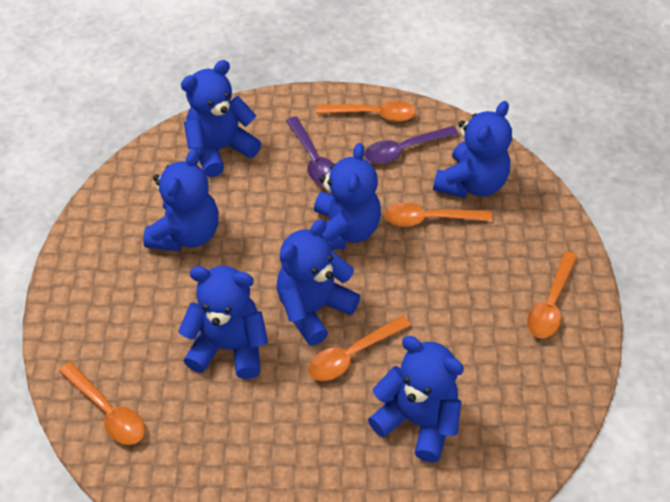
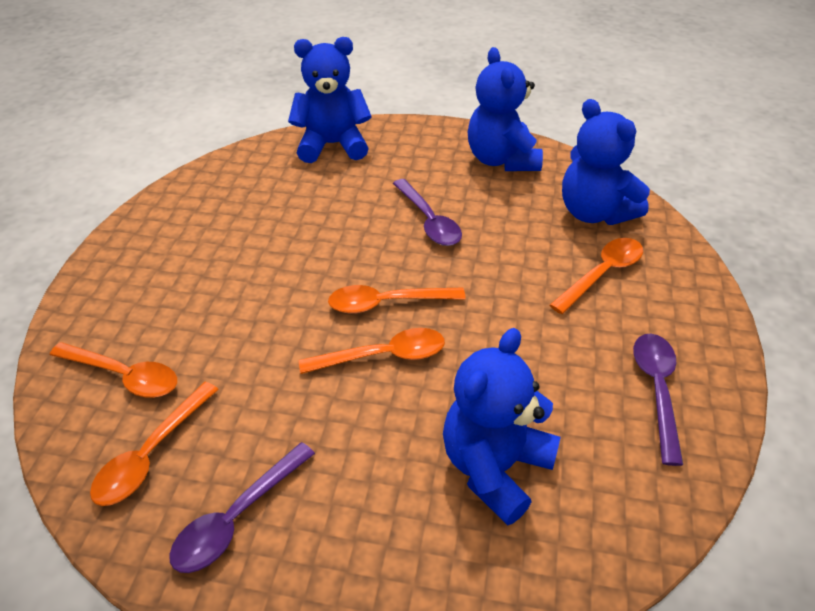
blue teddy bear: 7 -> 4
purple spoon: 2 -> 3

